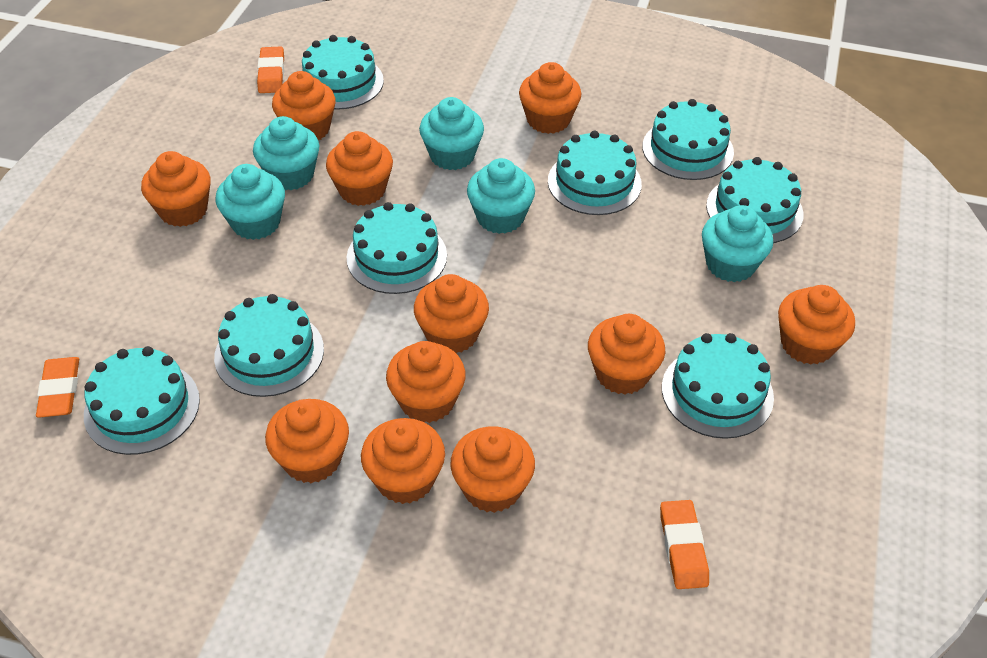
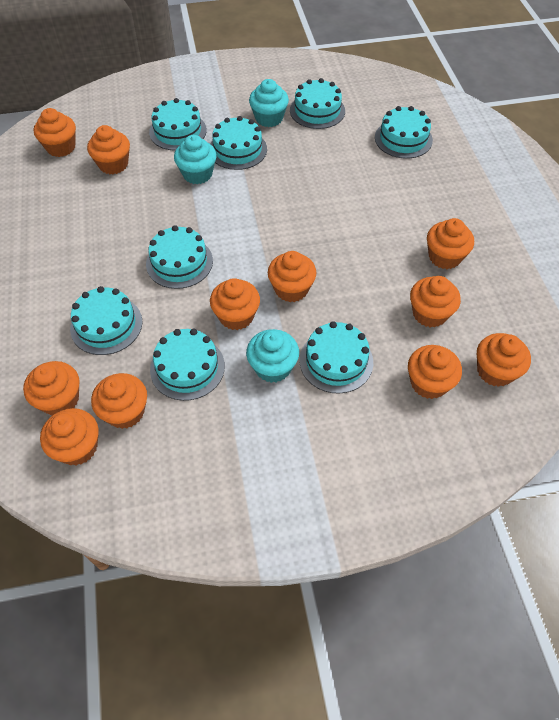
orange eraser: 3 -> 0
turquoise cupcake: 5 -> 3

